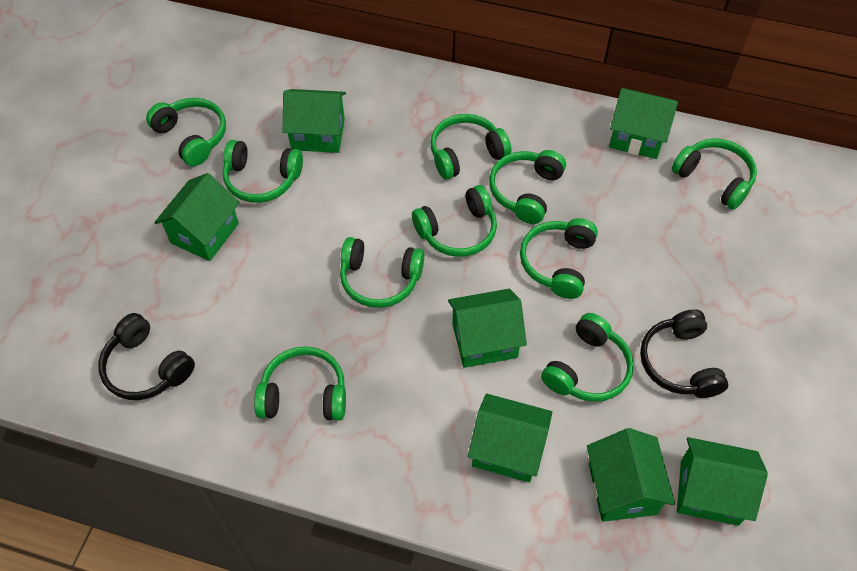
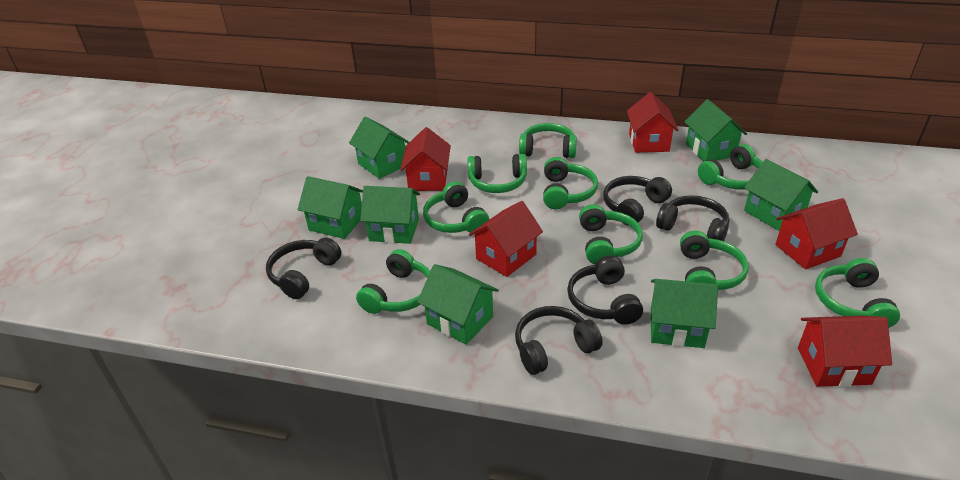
black headphones: 2 -> 5
green headphones: 10 -> 9
red house: 0 -> 5

